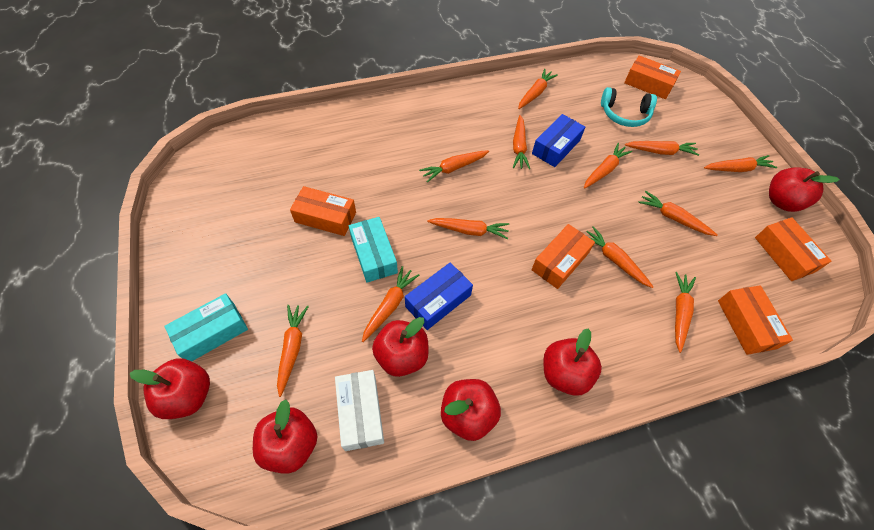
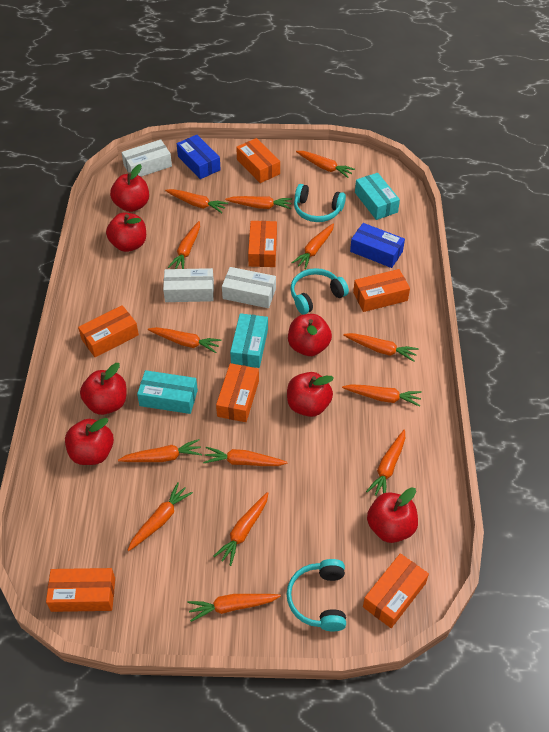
orange box: 5 -> 7
orange carrot: 12 -> 14
red apple: 6 -> 7
turquoise box: 2 -> 3
turquoise headphones: 1 -> 3
white box: 1 -> 3

